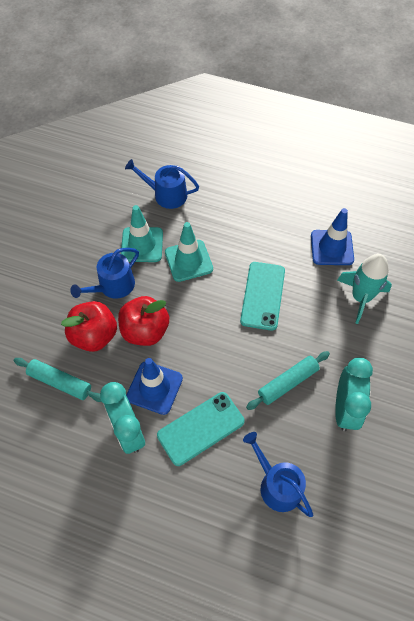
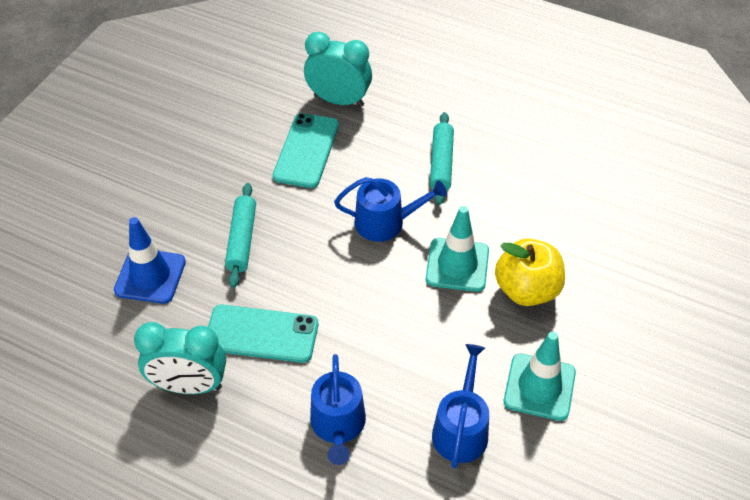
blue traffic cone: 2 -> 1
red apple: 2 -> 0
turquoise rocket: 1 -> 0
yellow apple: 0 -> 1

